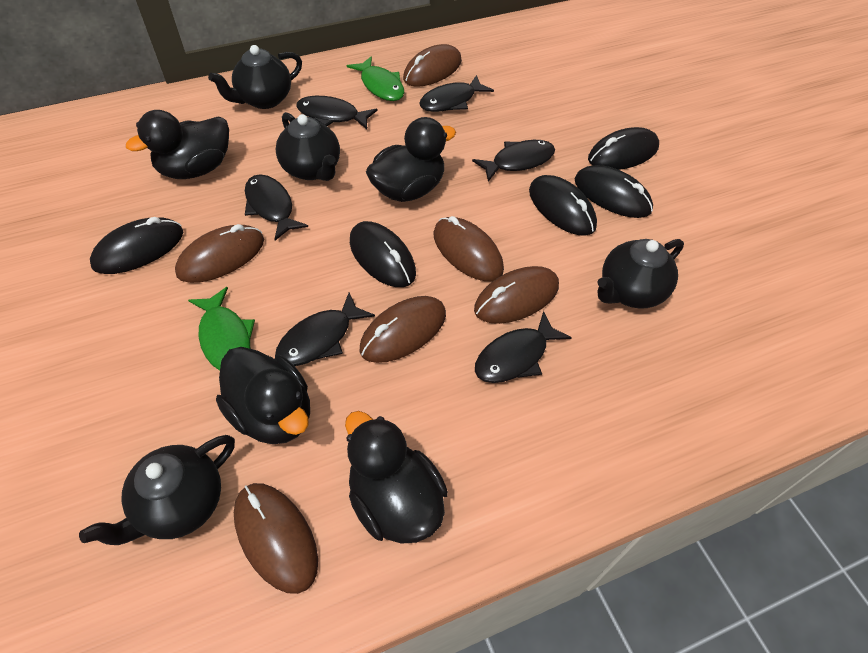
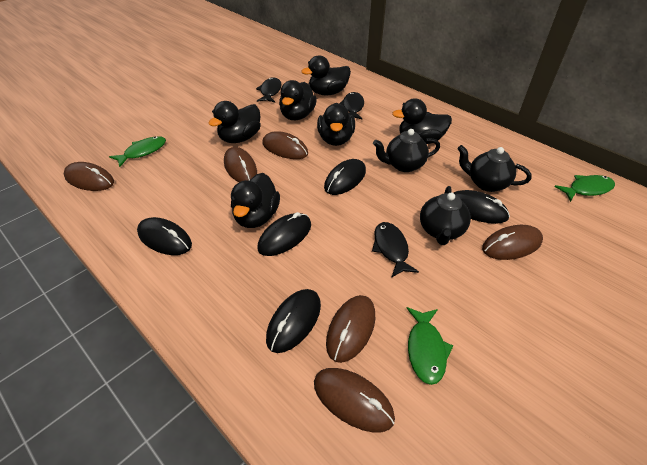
black duck: 4 -> 6
black fish: 6 -> 3
black teapot: 4 -> 3
green fish: 2 -> 3

